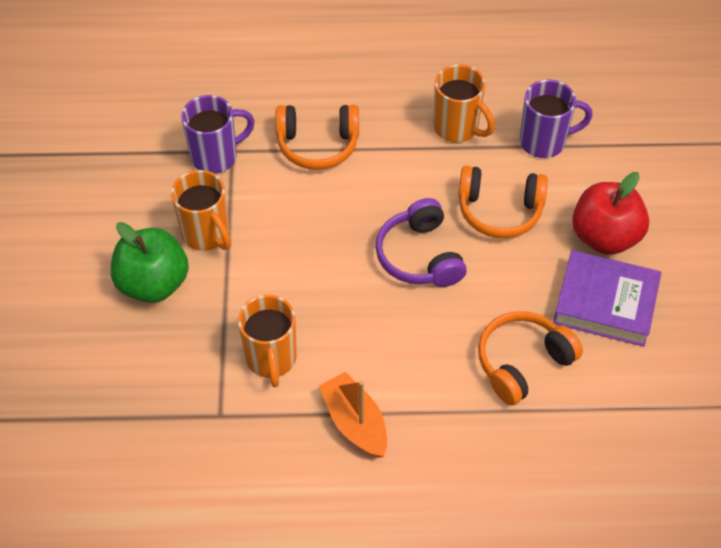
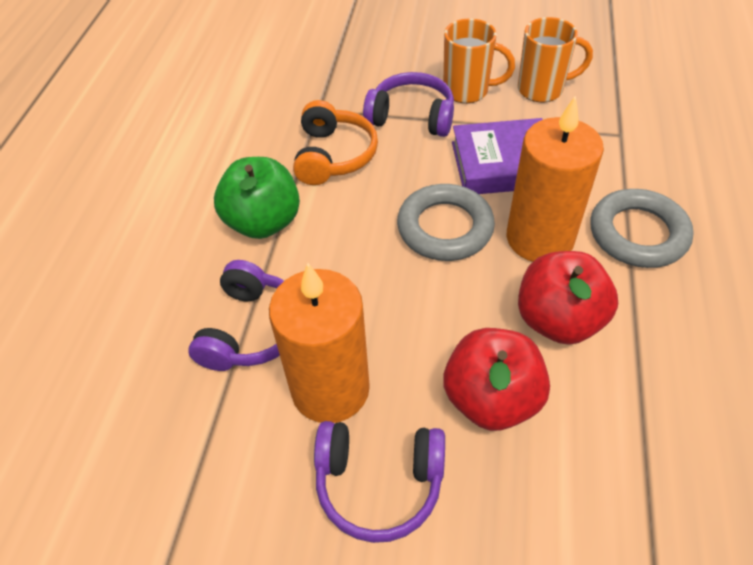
grey ring: 0 -> 2
orange boat: 1 -> 0
orange candle: 0 -> 2
orange headphones: 3 -> 1
orange mug: 3 -> 2
purple headphones: 1 -> 3
purple mug: 2 -> 0
red apple: 1 -> 2

